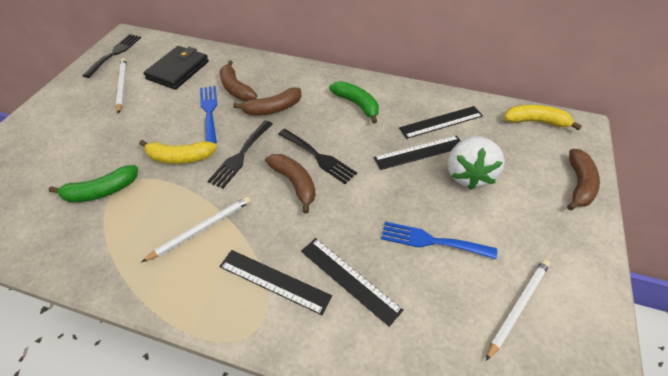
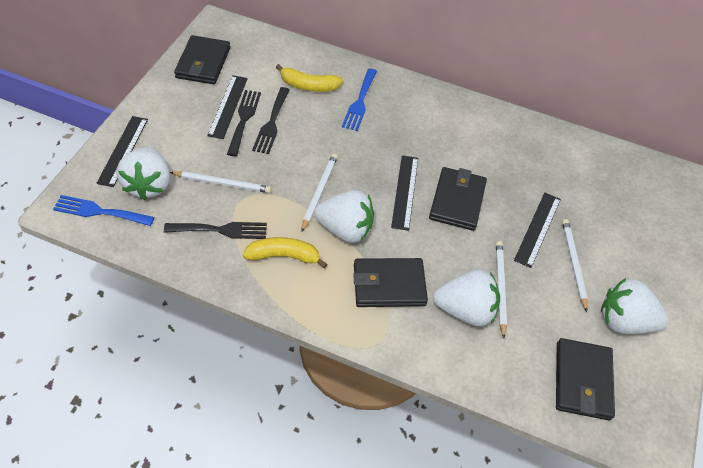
black wallet: 1 -> 4
brown banana: 4 -> 0
green banana: 2 -> 0
white pencil: 3 -> 4
white strawberry: 1 -> 4

